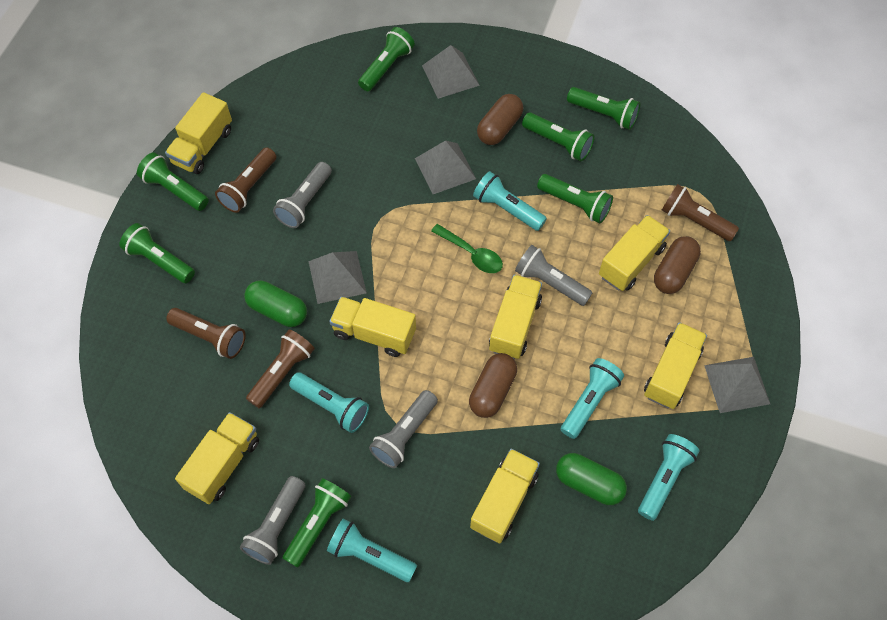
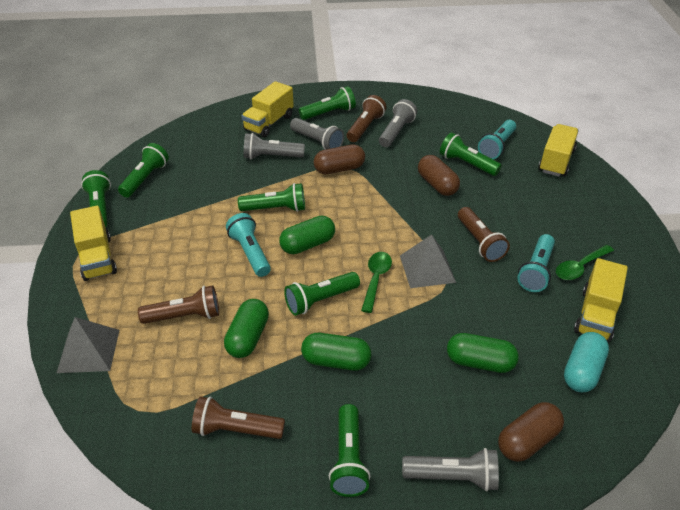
green capsule: 2 -> 4
green spoon: 1 -> 2
grey pyramid: 4 -> 2
turquoise capsule: 0 -> 1
turquoise flashlight: 5 -> 3
yellow truck: 7 -> 4

